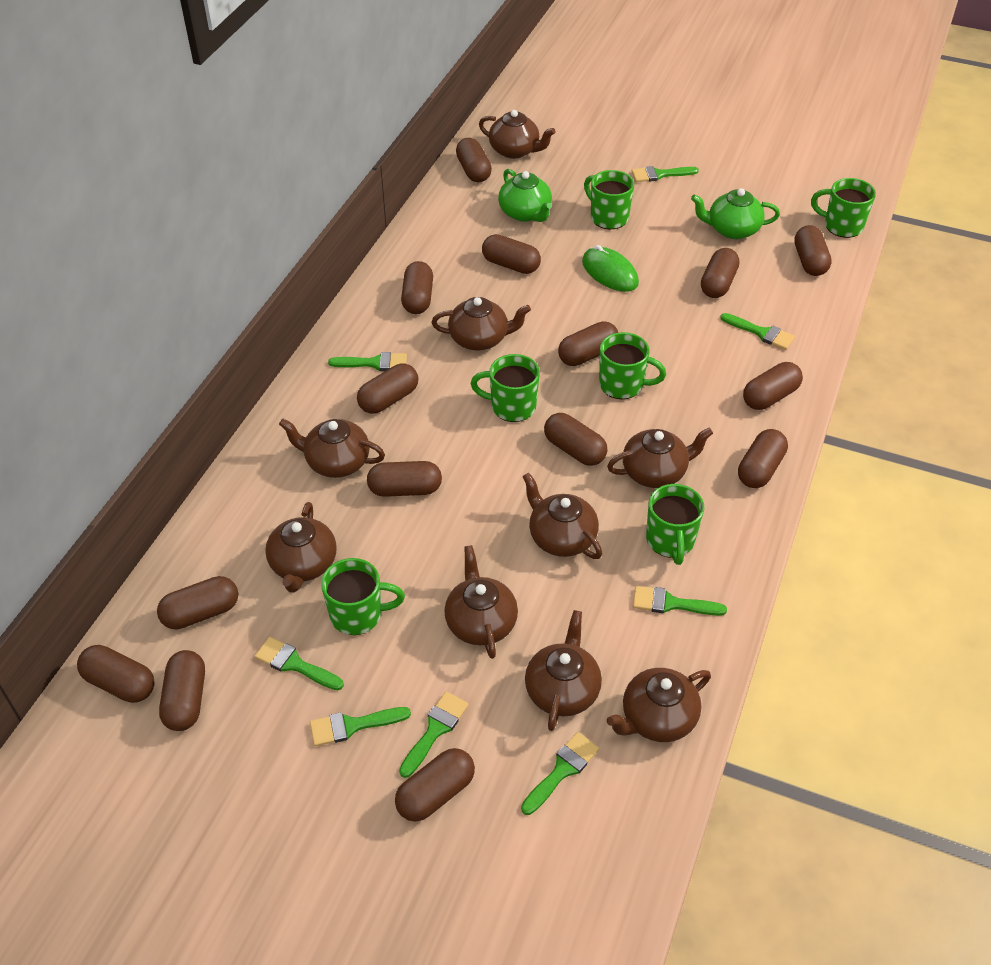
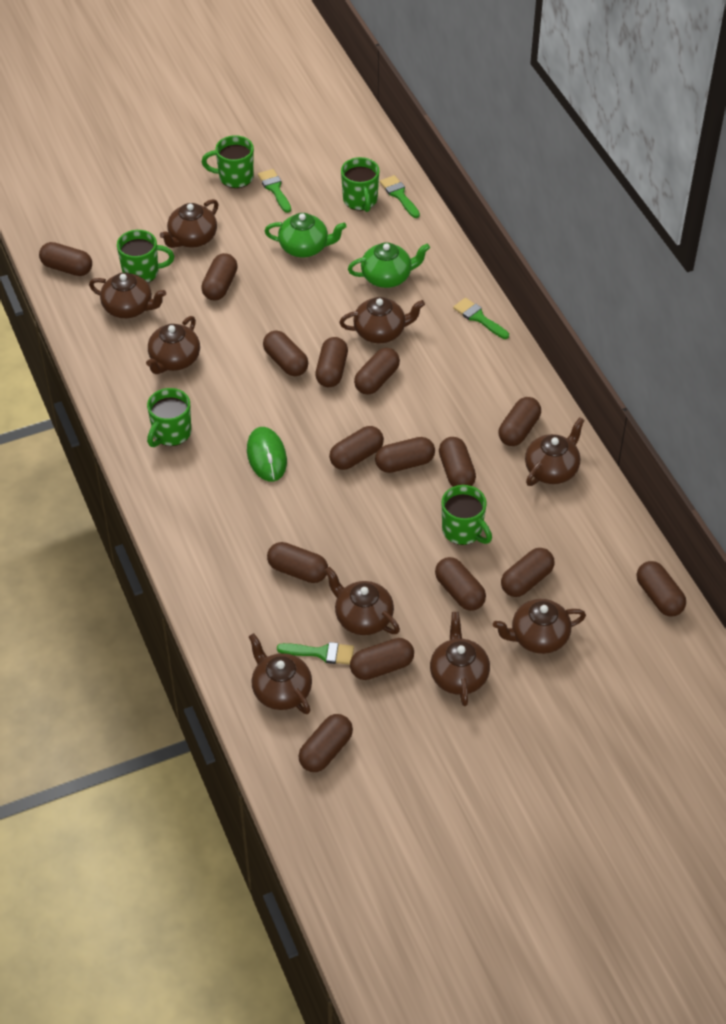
green brush: 8 -> 4
green mug: 6 -> 5

